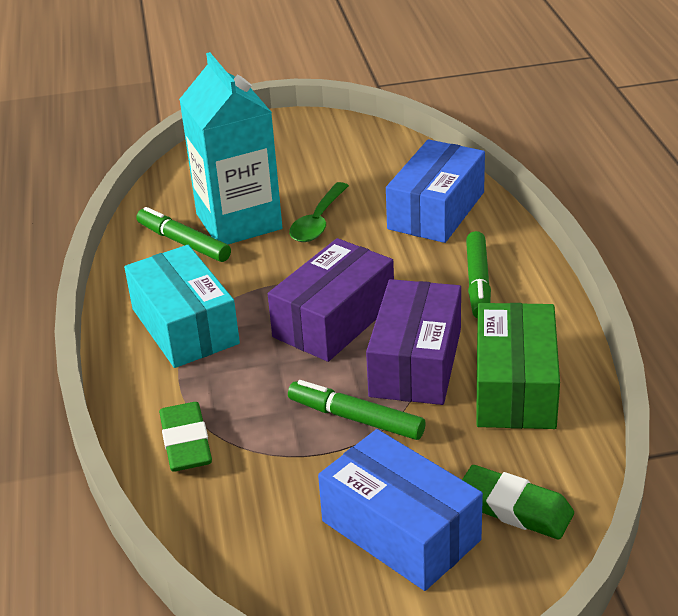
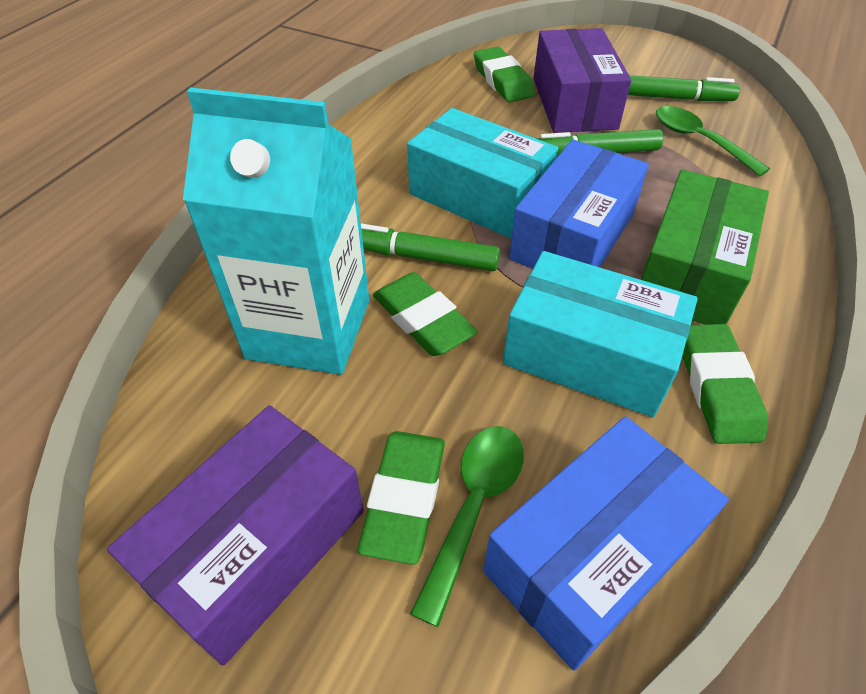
green eraser: 2 -> 4
green spoon: 1 -> 2
turquoise box: 1 -> 2

